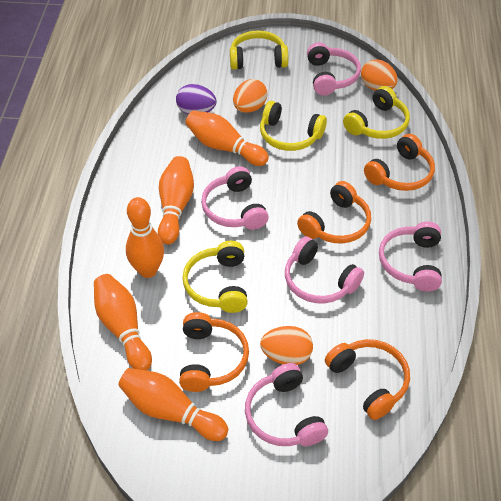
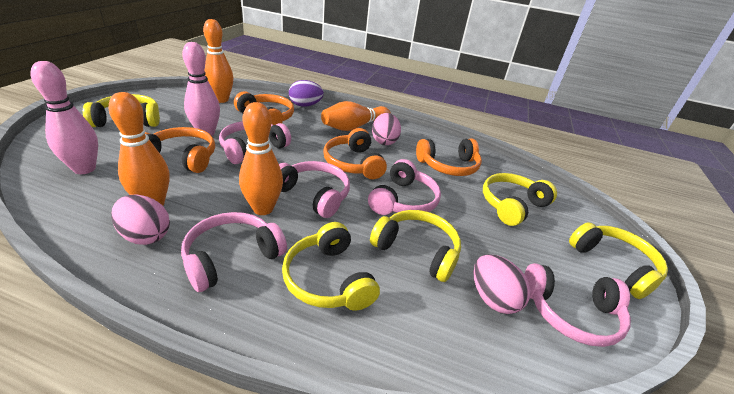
orange bowling pin: 5 -> 4
orange egg: 3 -> 0
pink bowling pin: 0 -> 2
pink egg: 0 -> 3
yellow headphones: 4 -> 5

